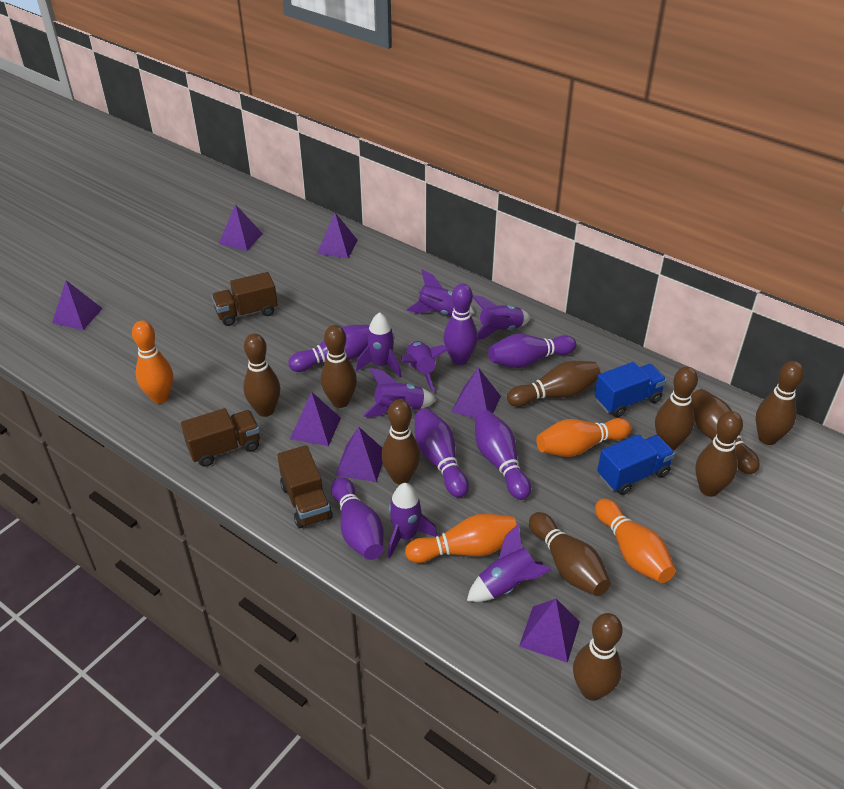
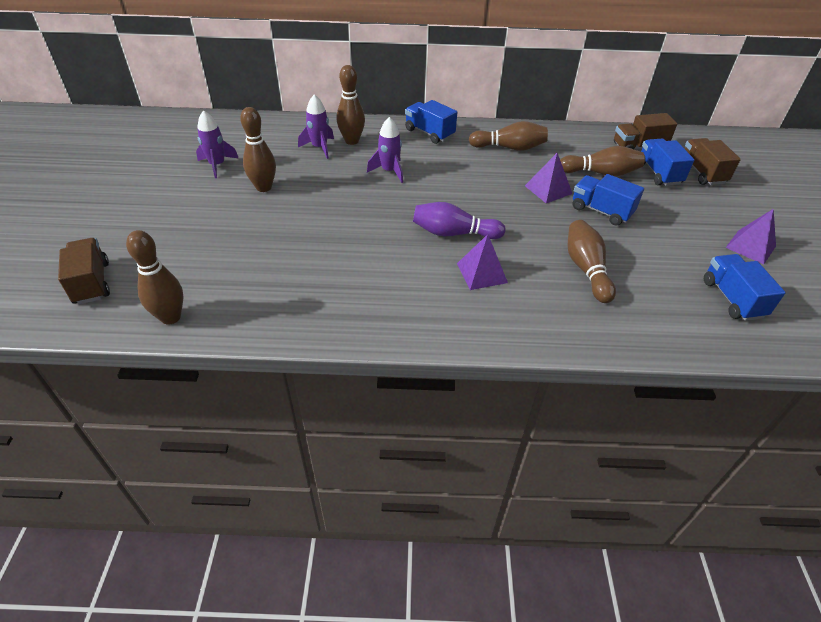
blue truck: 2 -> 4
brown bowling pin: 10 -> 6
orange bowling pin: 4 -> 0
purple bowling pin: 6 -> 1
purple pyramid: 7 -> 3
purple rocket: 7 -> 3

